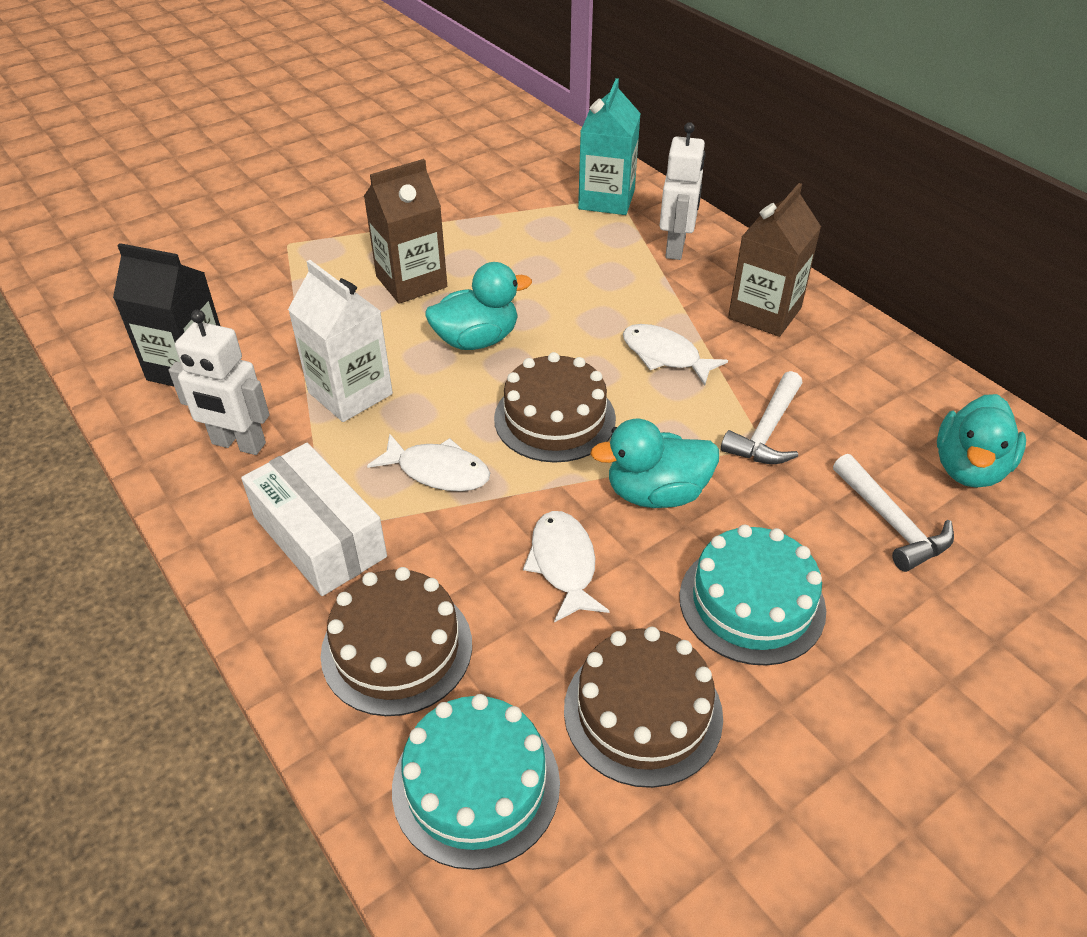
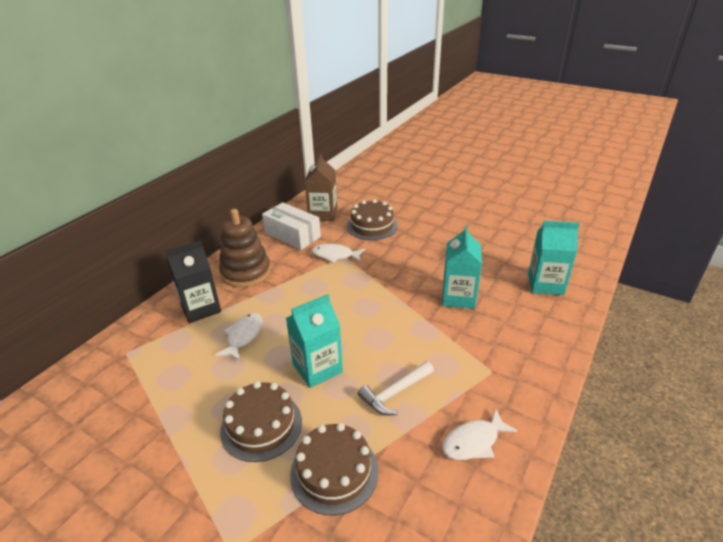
brown carton: 2 -> 1
brown stacking toy: 0 -> 1
turquoise cake: 2 -> 0
turquoise carton: 1 -> 3
turquoise duck: 3 -> 0
white carton: 1 -> 0
white hammer: 2 -> 1
white robot: 2 -> 0

